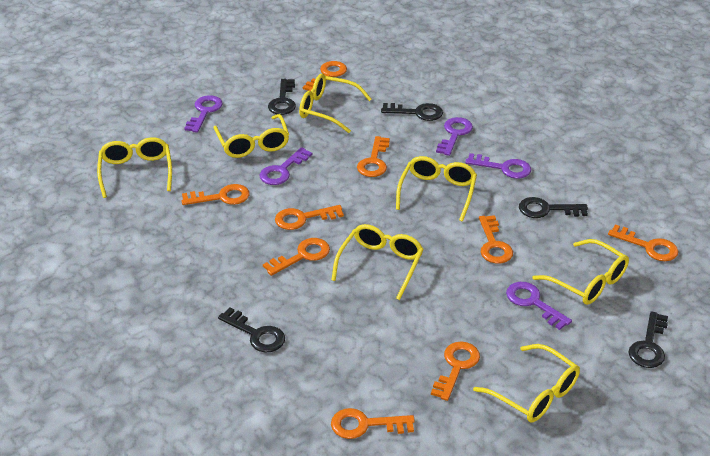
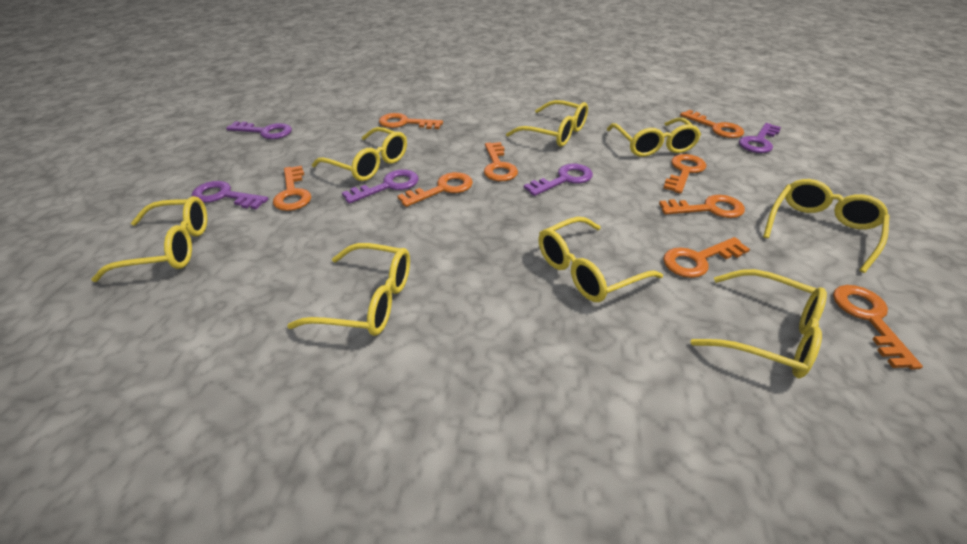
black key: 5 -> 0
yellow glasses: 7 -> 8

